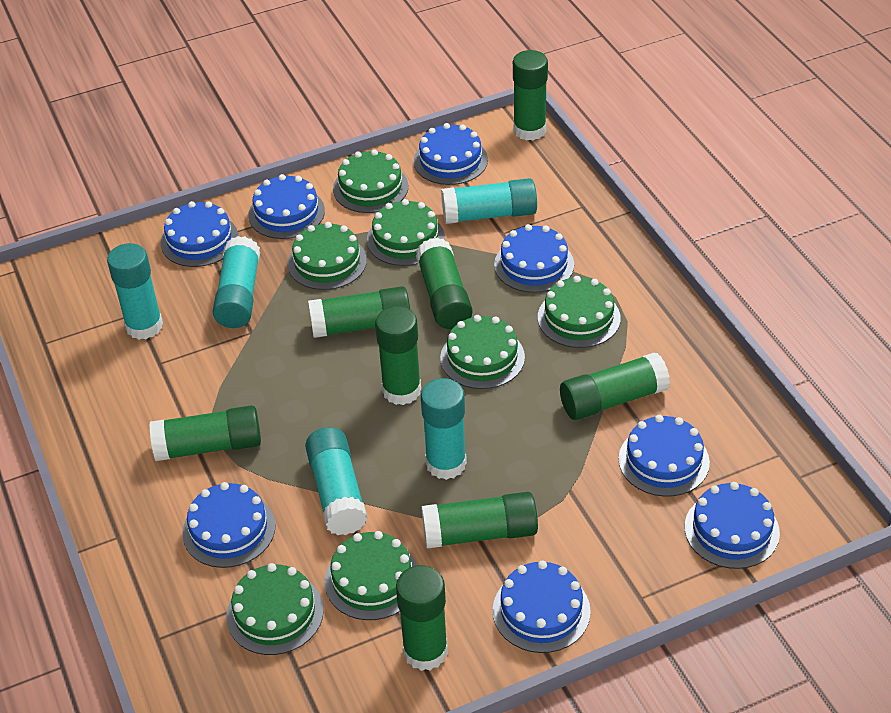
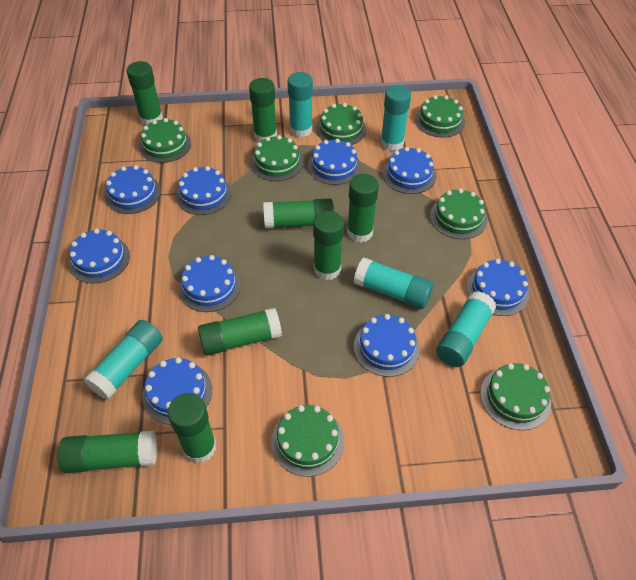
blue cake: 8 -> 9

